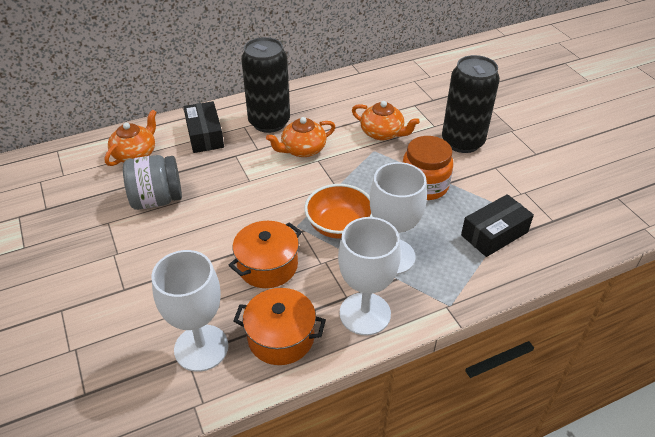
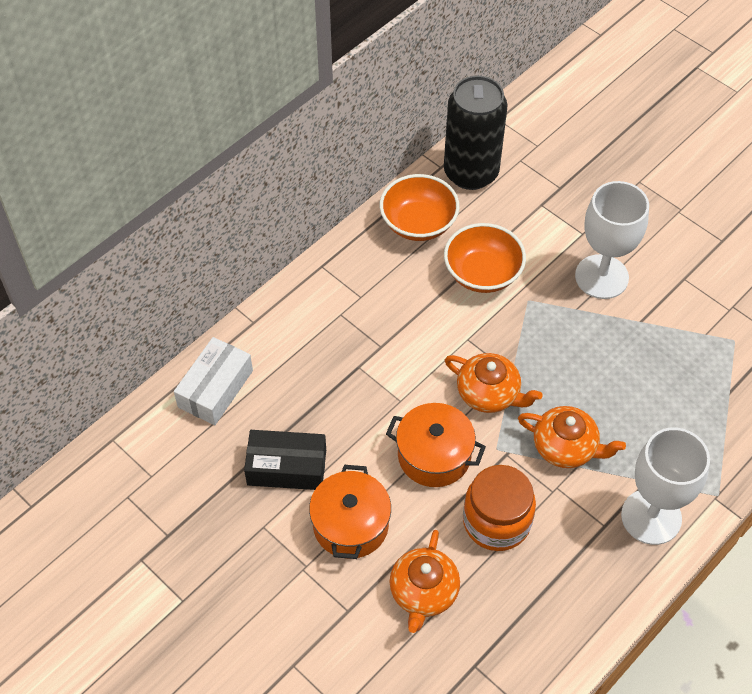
black box: 2 -> 1
black can: 2 -> 1
grey jar: 1 -> 0
orange bowl: 1 -> 2
white box: 0 -> 1
white goblet: 3 -> 2

